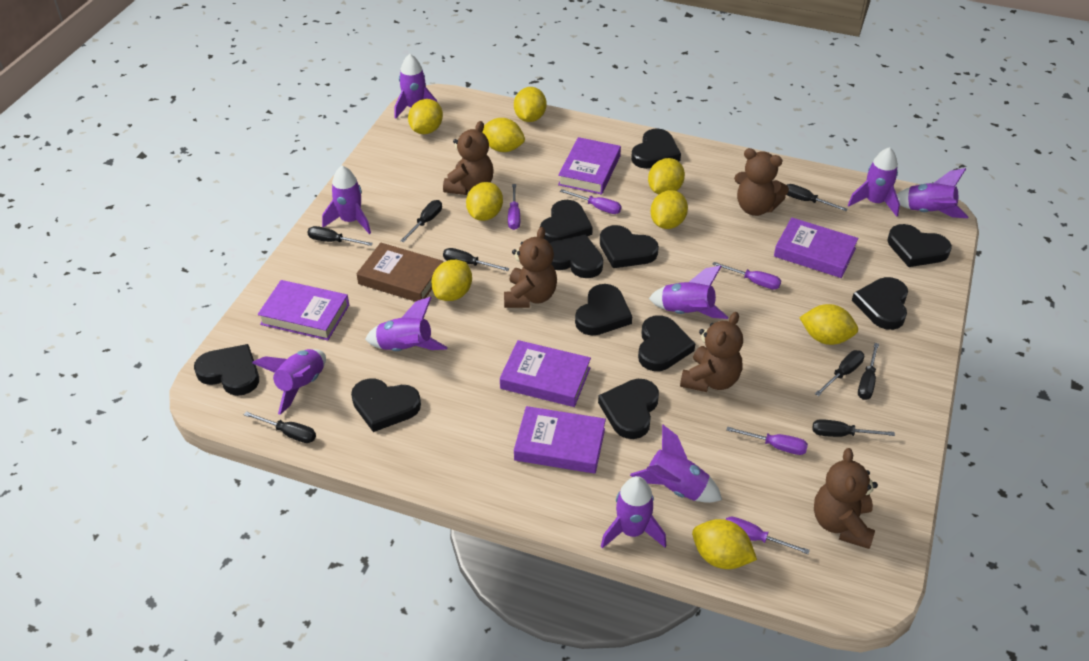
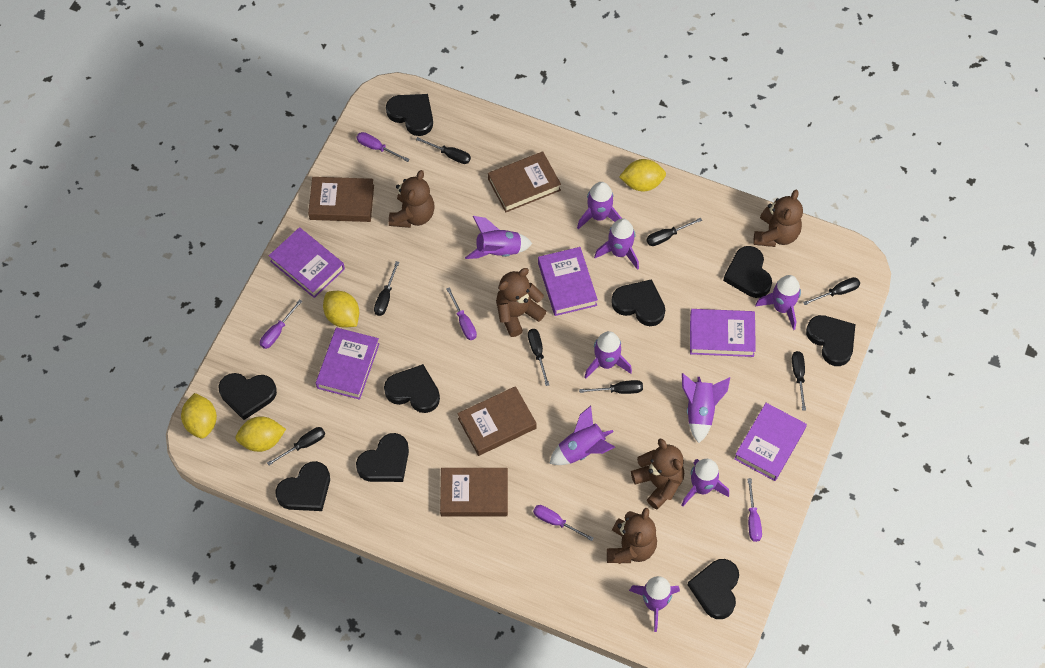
black heart: 11 -> 9
brown book: 1 -> 4
yellow lemon: 9 -> 4

